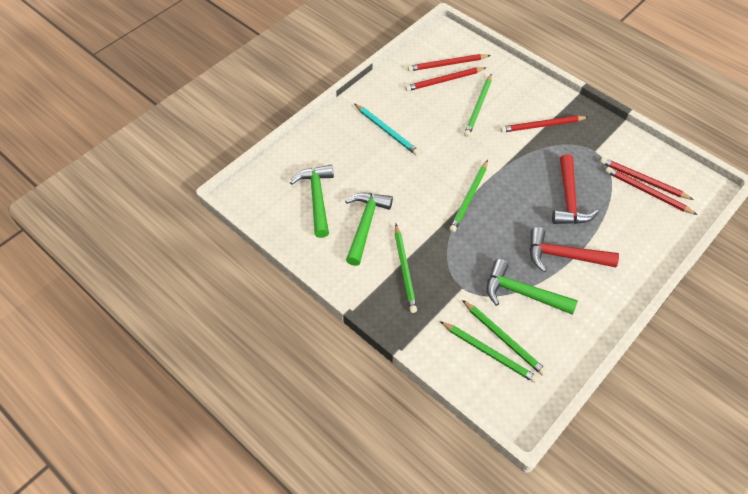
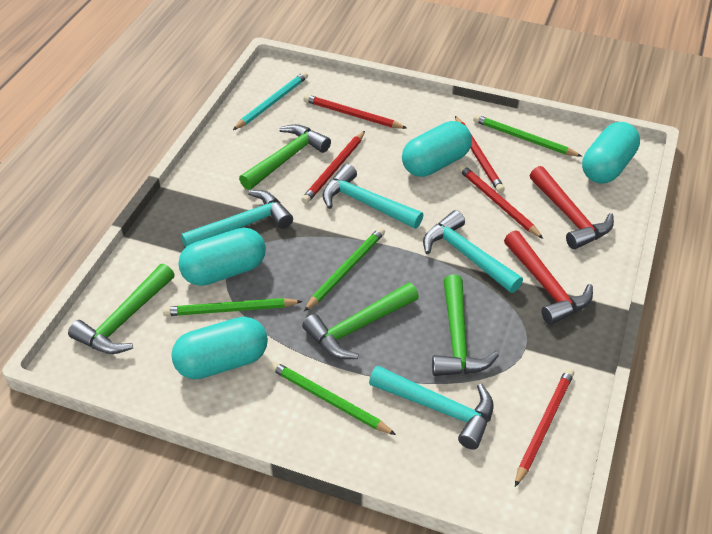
green hammer: 3 -> 4
green pencil: 5 -> 4
turquoise capsule: 0 -> 4
turquoise hammer: 0 -> 4

